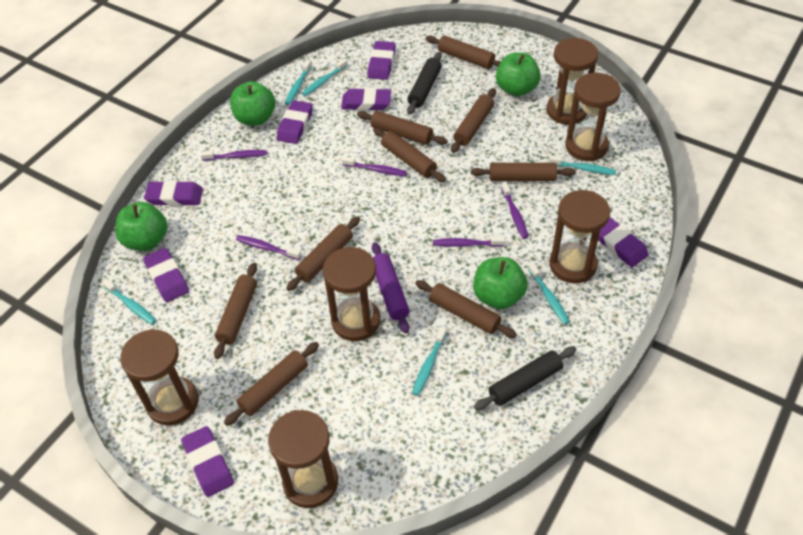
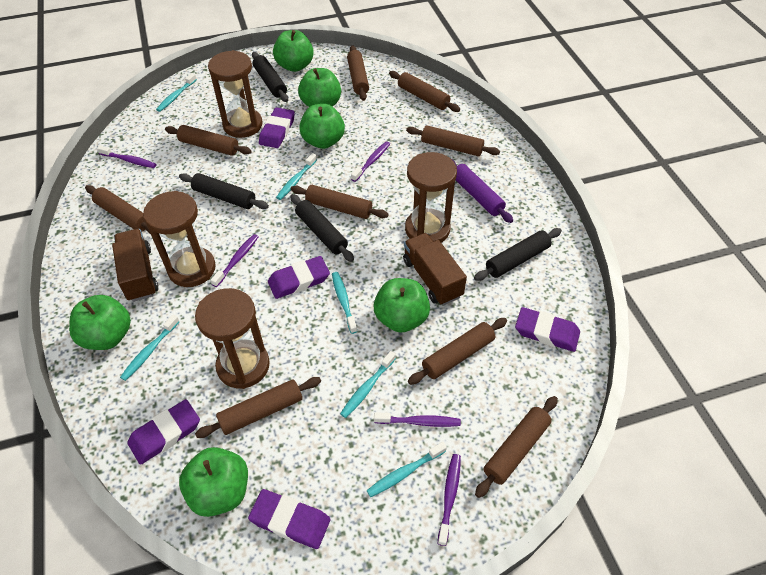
black rolling pin: 2 -> 4
brown hourglass: 6 -> 4
brown truck: 0 -> 2
green apple: 4 -> 6
purple eraser: 7 -> 5

